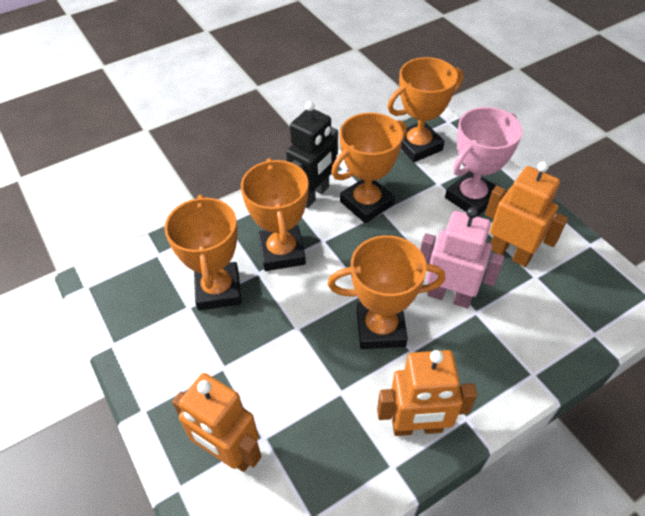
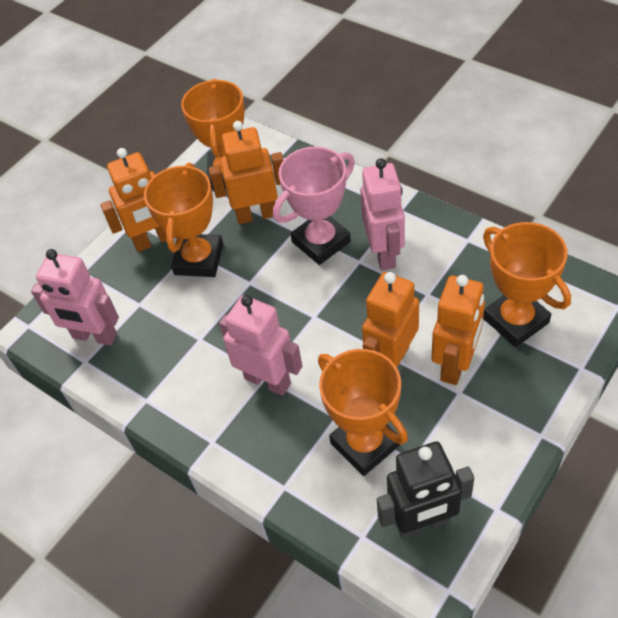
orange robot: 3 -> 4
orange trophy: 5 -> 4
pink robot: 1 -> 3

